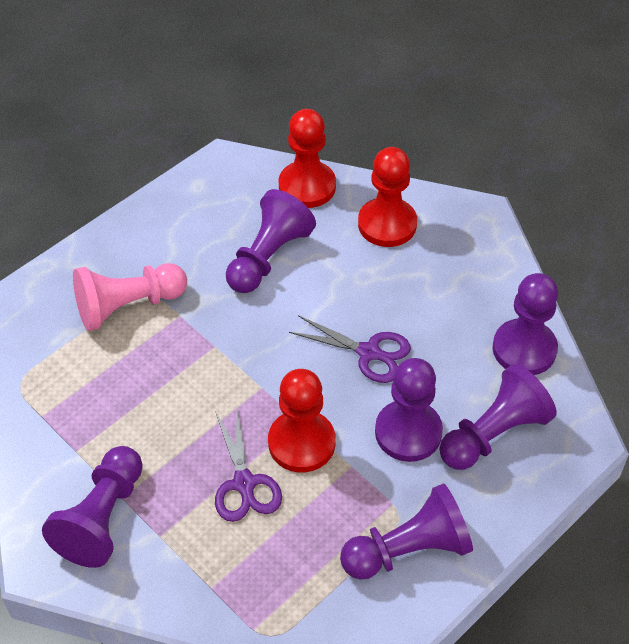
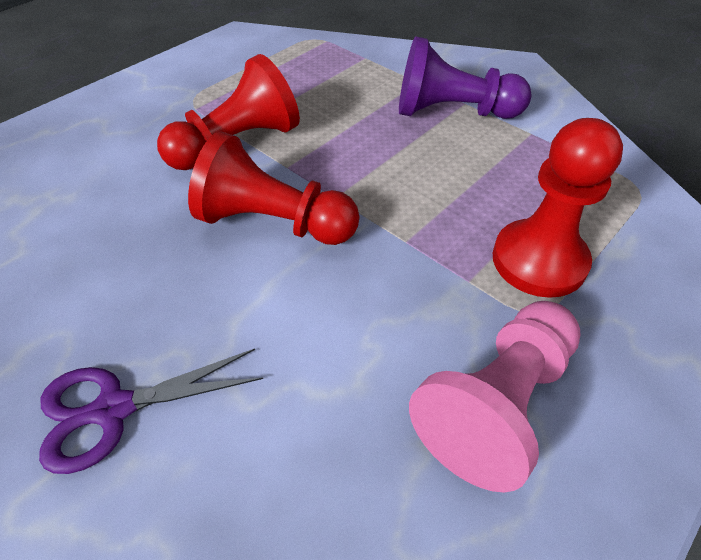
purple pawn: 6 -> 1
purple scissors: 2 -> 1

